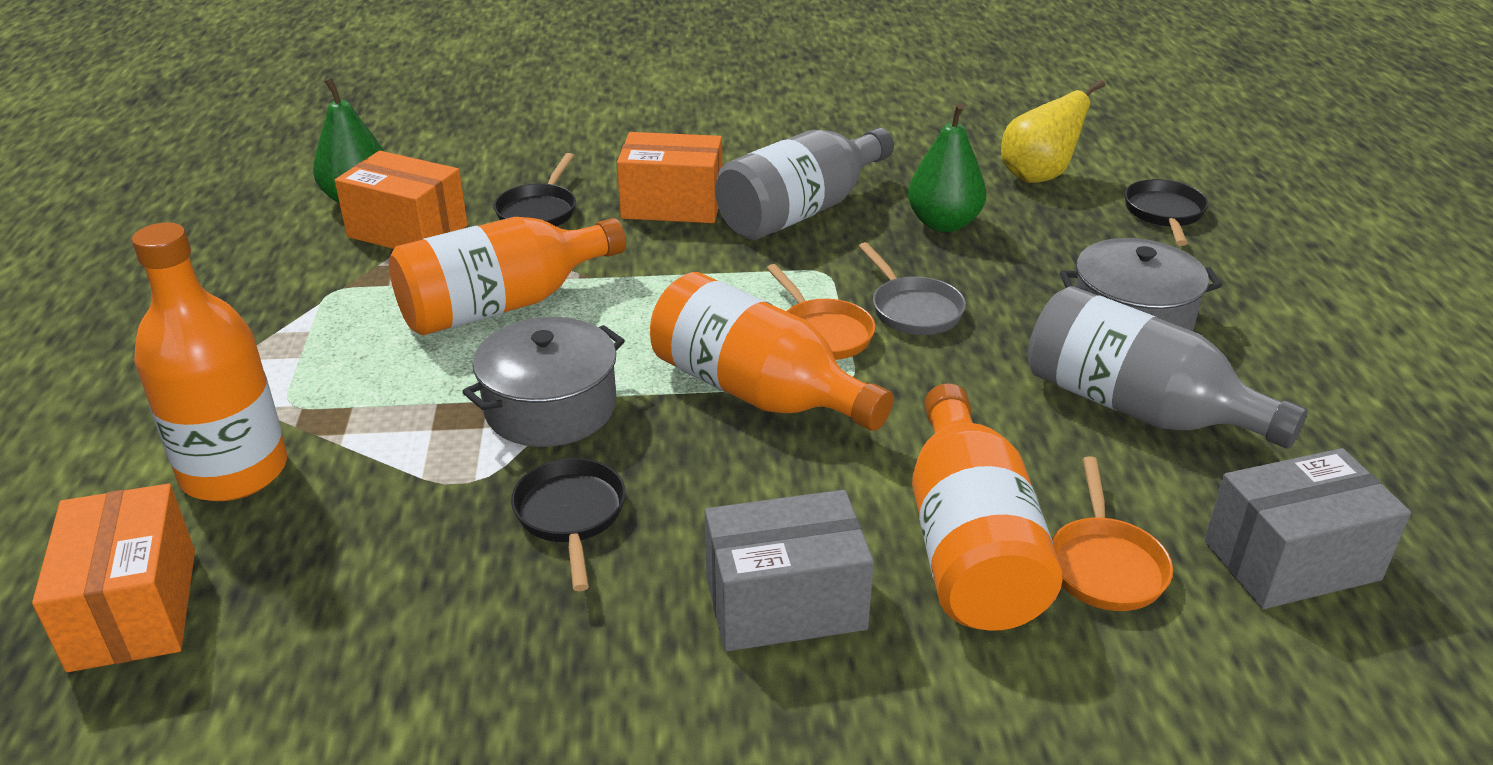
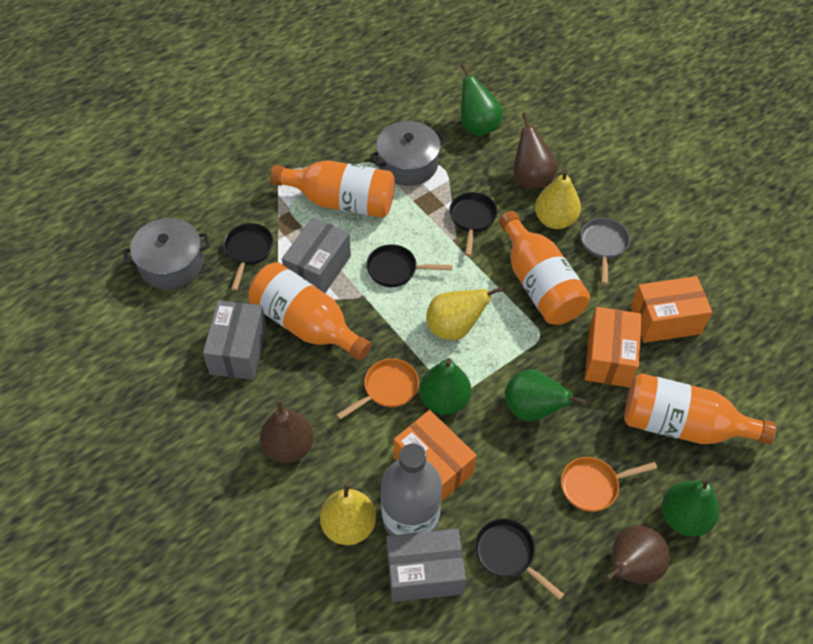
black pan: 3 -> 4
brown pear: 0 -> 3
green pear: 2 -> 4
grey bottle: 2 -> 1
grey box: 2 -> 3
yellow pear: 1 -> 3

